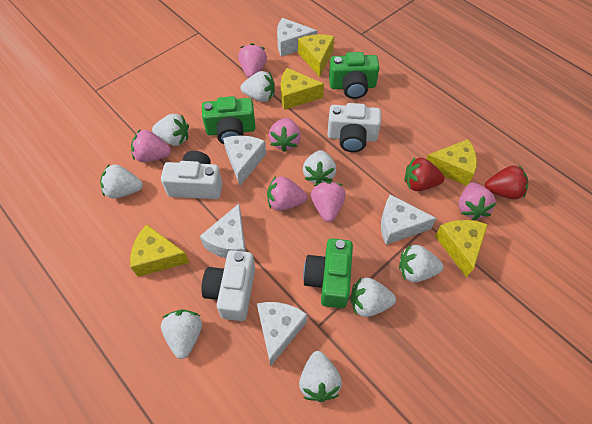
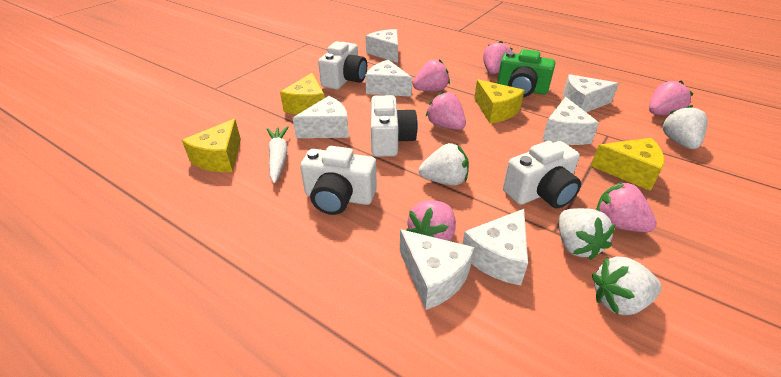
green camera: 3 -> 1
red strawberry: 2 -> 0
white camera: 3 -> 4
white carrot: 0 -> 1
white cheese: 5 -> 7
white strawberry: 8 -> 4
yellow cheese: 5 -> 4

